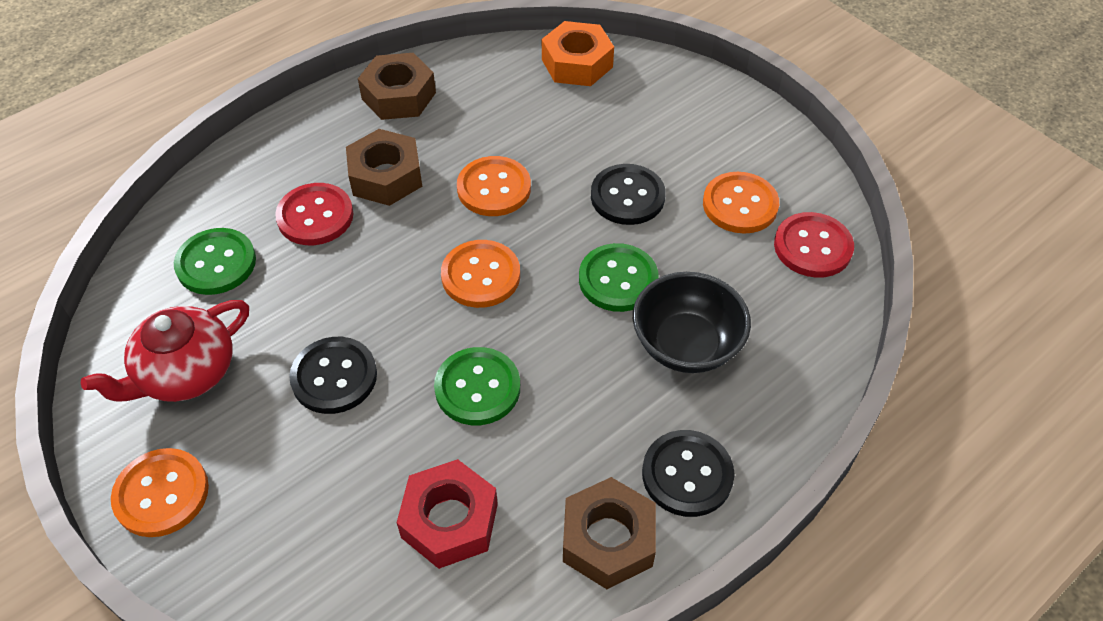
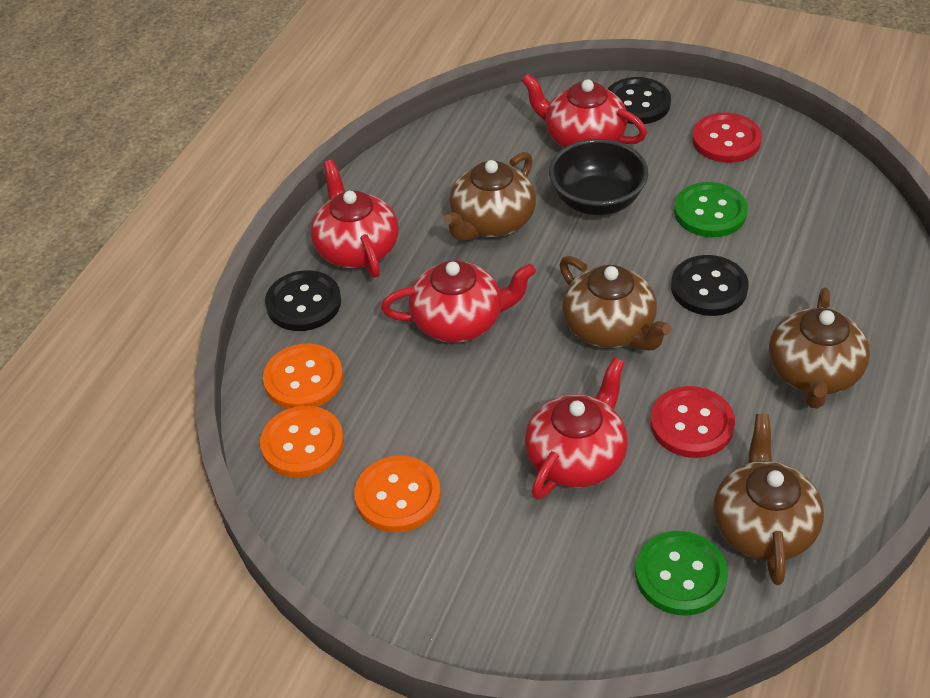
brown nut: 3 -> 0
brown teapot: 0 -> 4
green button: 3 -> 2
orange button: 4 -> 3
orange nut: 1 -> 0
red nut: 1 -> 0
red teapot: 1 -> 4

